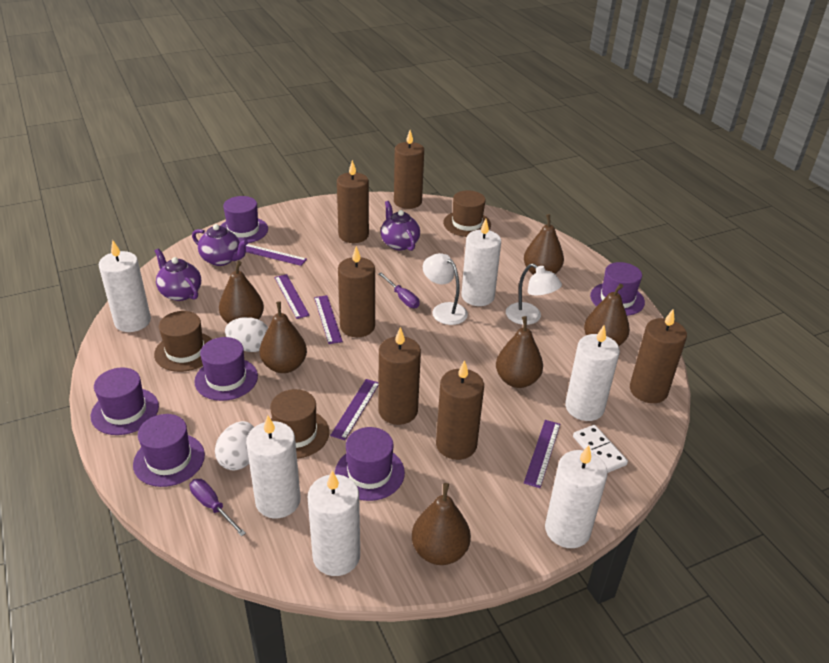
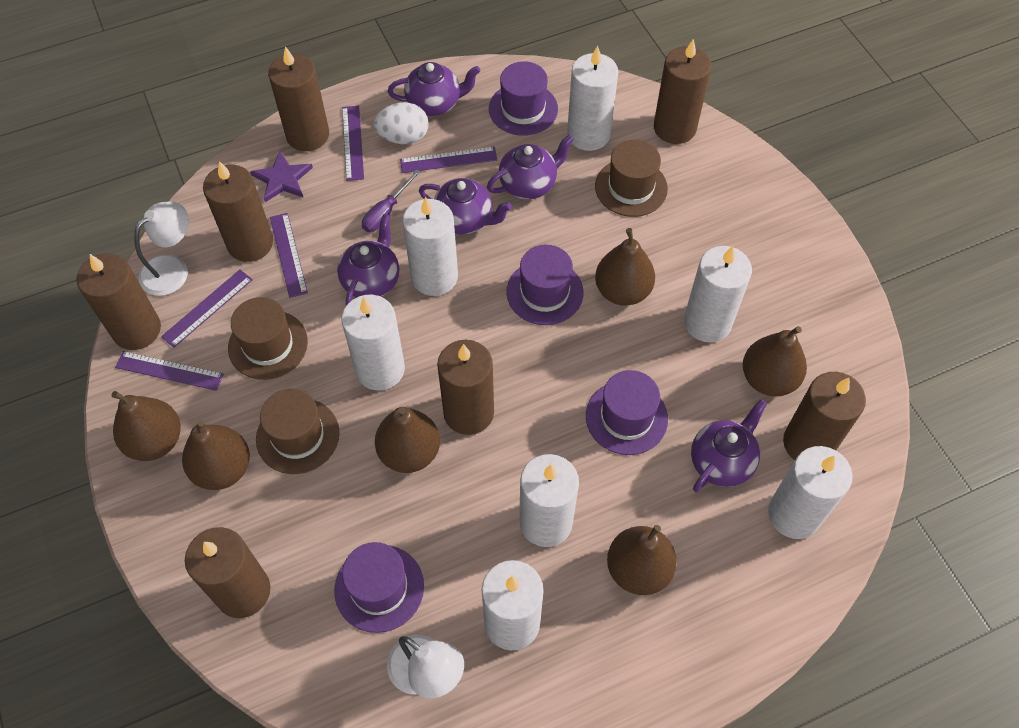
brown candle: 6 -> 7
purple hat: 6 -> 4
purple screwdriver: 2 -> 1
purple star: 0 -> 1
purple teapot: 3 -> 5
white candle: 6 -> 7
white domino: 1 -> 0
white egg: 2 -> 1

